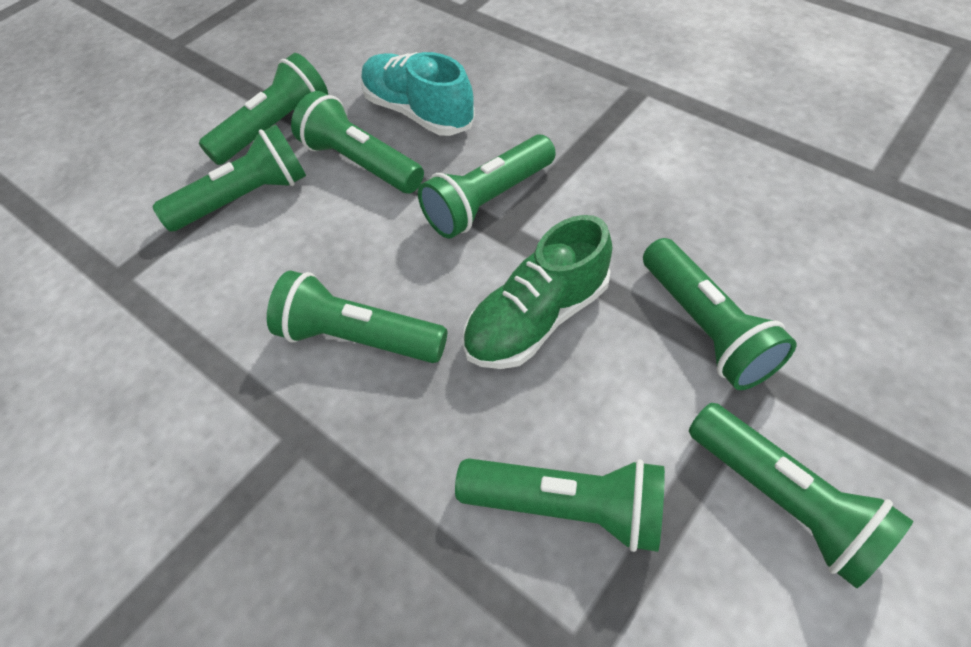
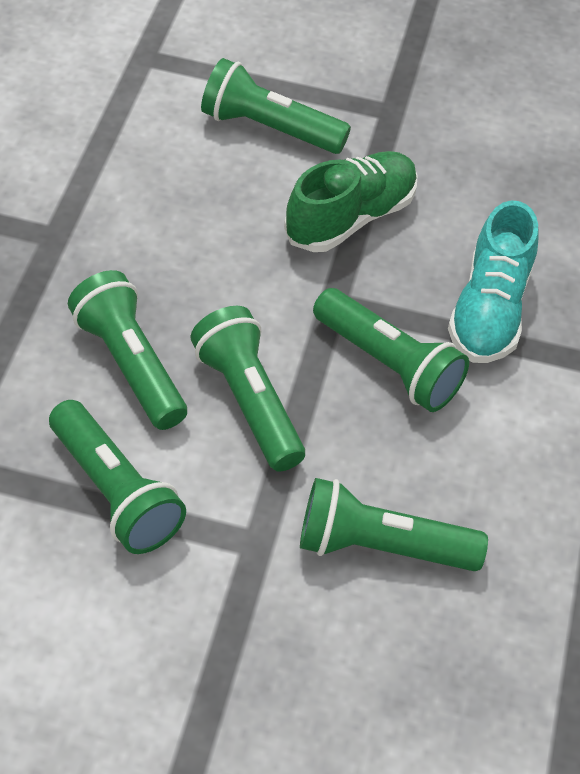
green flashlight: 8 -> 6

